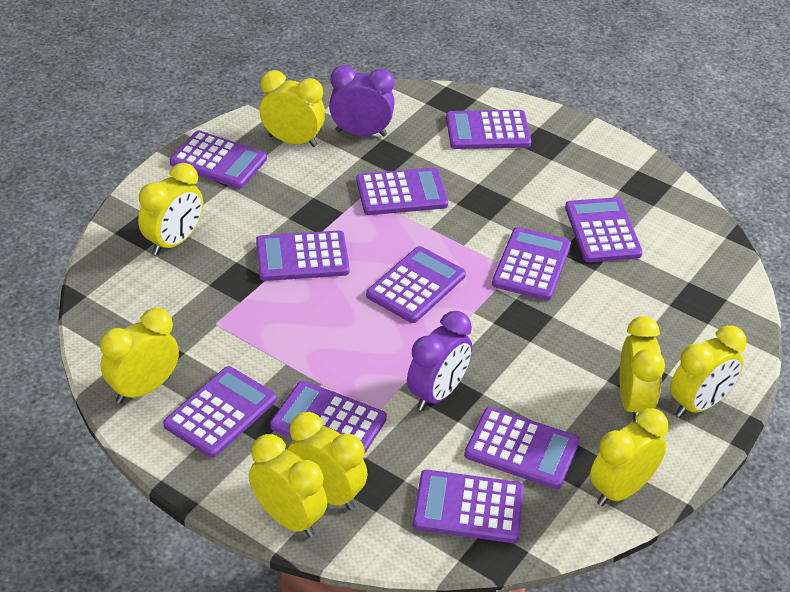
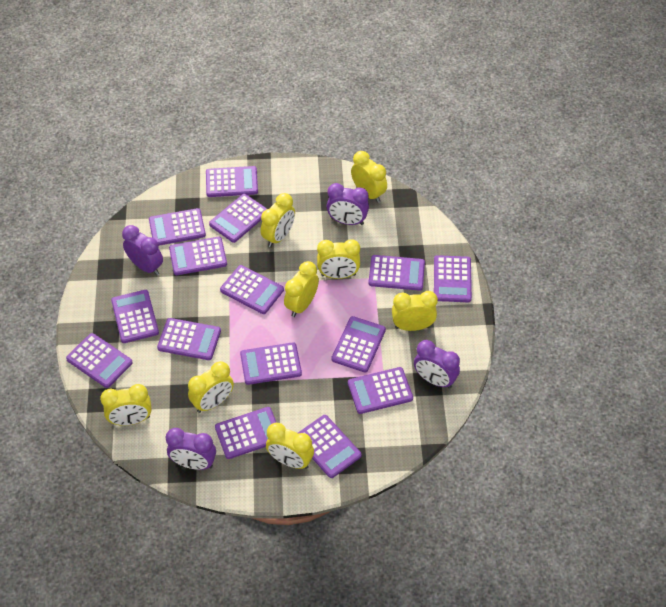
purple calculator: 11 -> 15
purple clock: 2 -> 4

